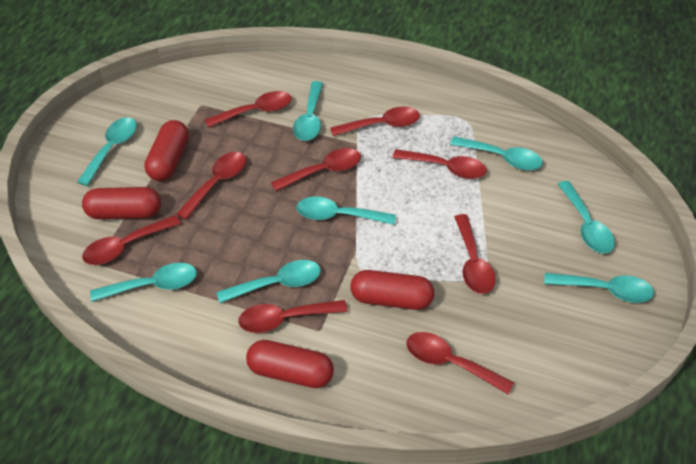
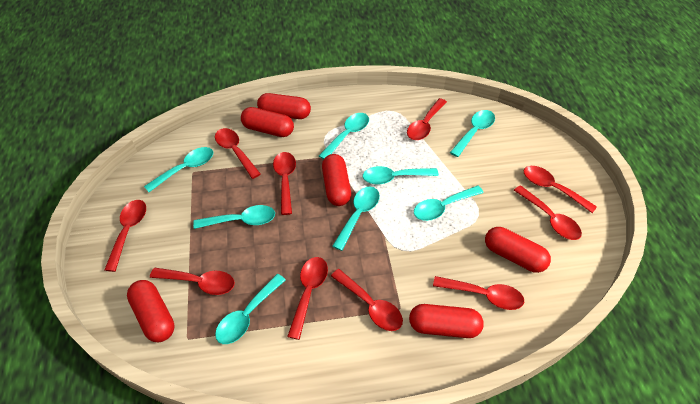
red capsule: 4 -> 6
red spoon: 9 -> 10

